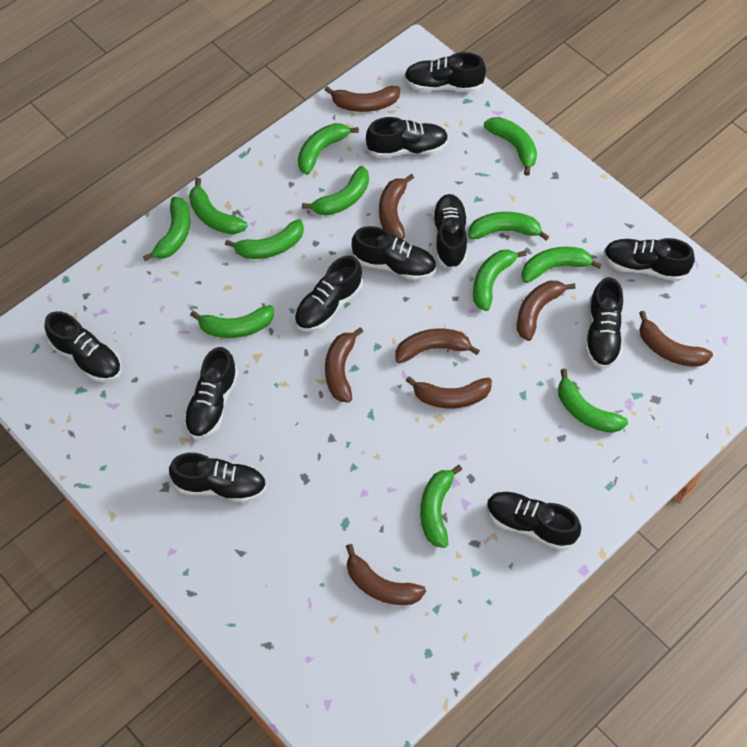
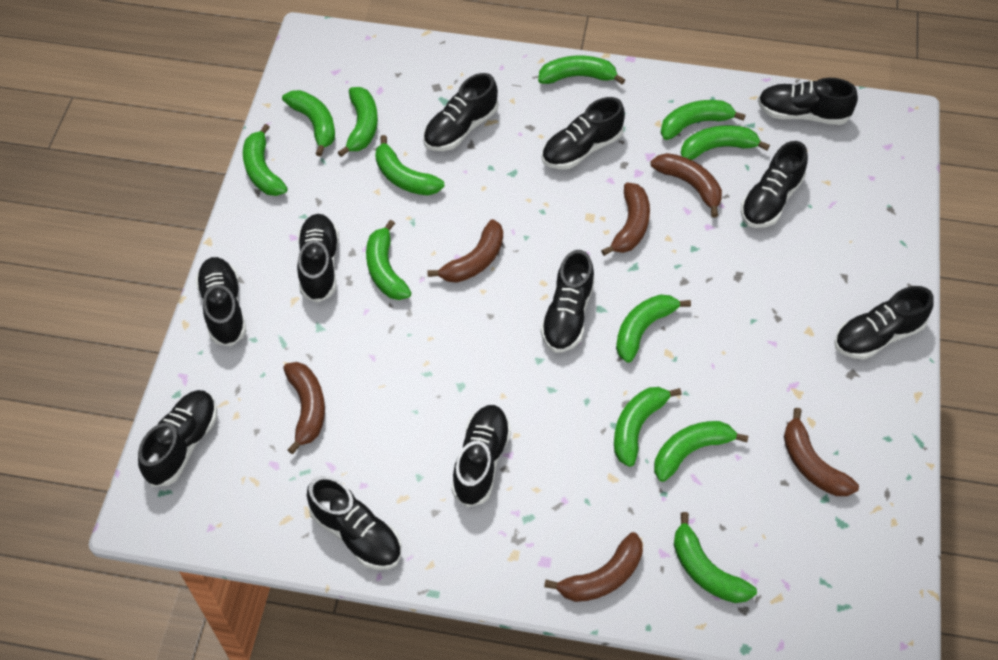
brown banana: 8 -> 6

